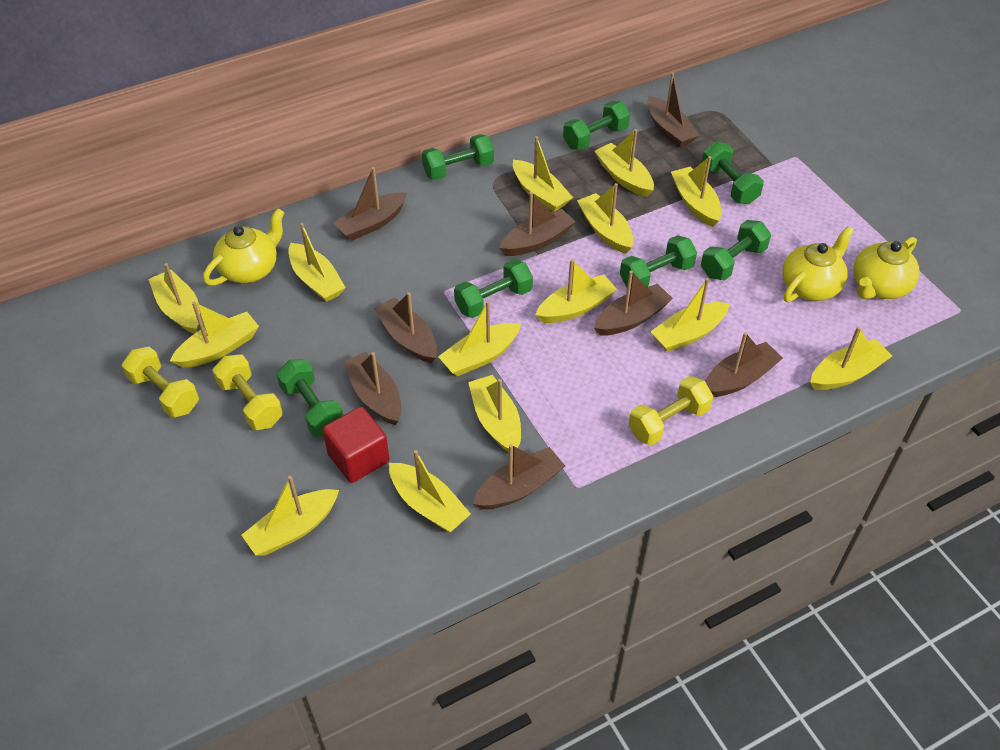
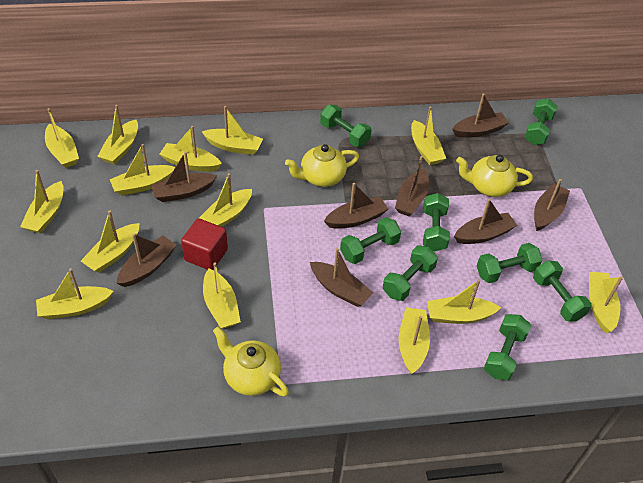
green dumbbell: 7 -> 8
yellow dumbbell: 3 -> 0

